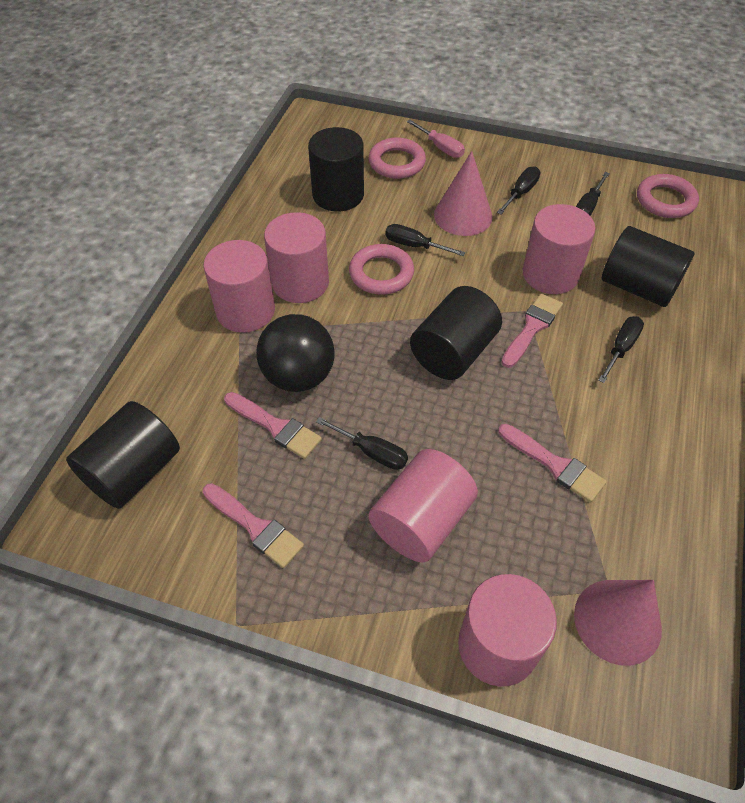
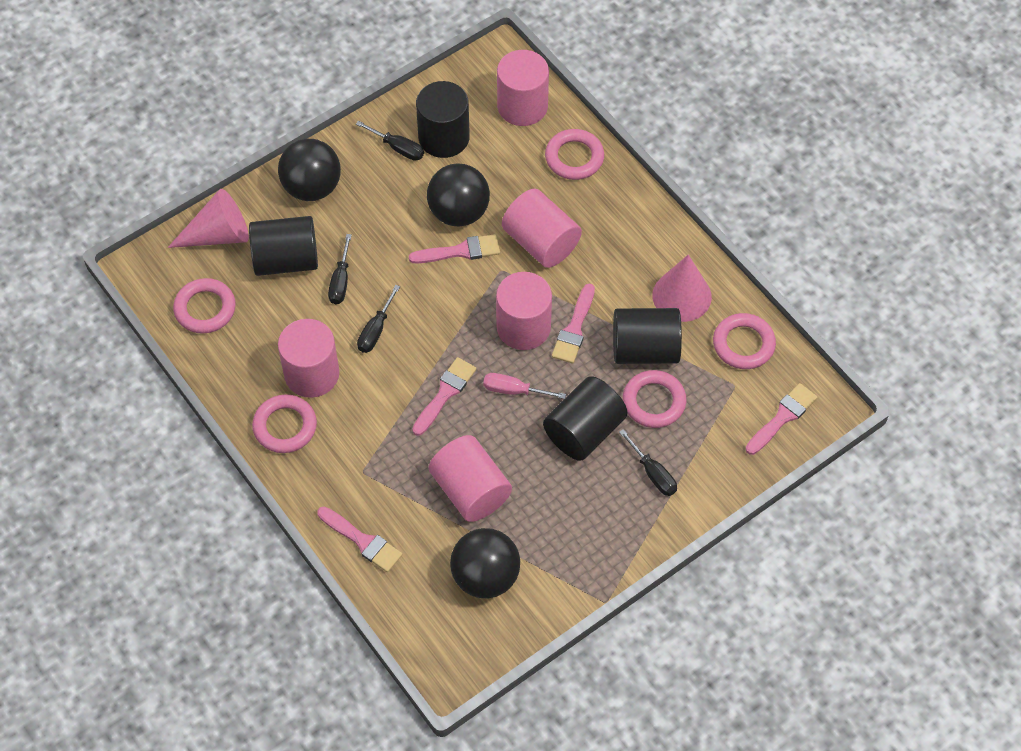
black ball: 1 -> 3
black screwdriver: 5 -> 4
pink brush: 4 -> 5
pink ring: 3 -> 5

